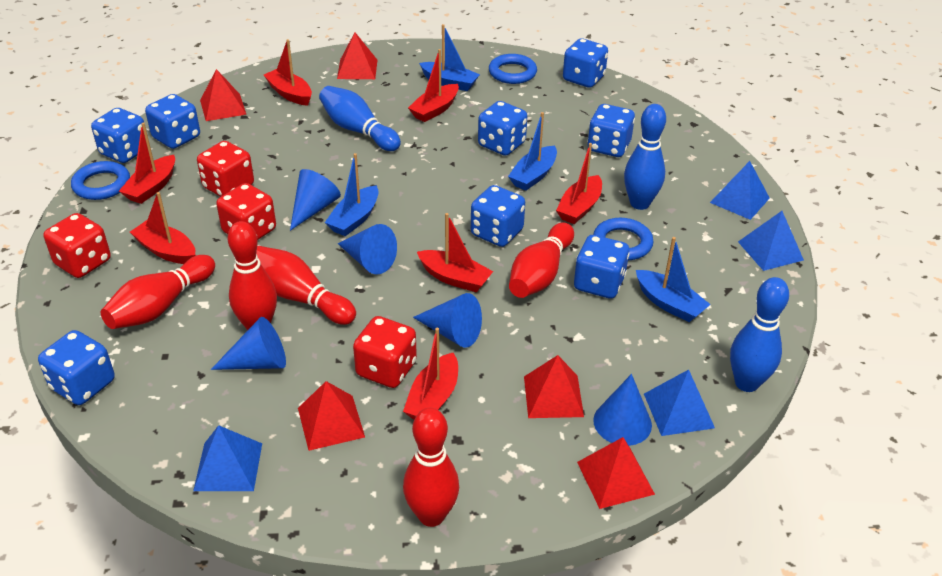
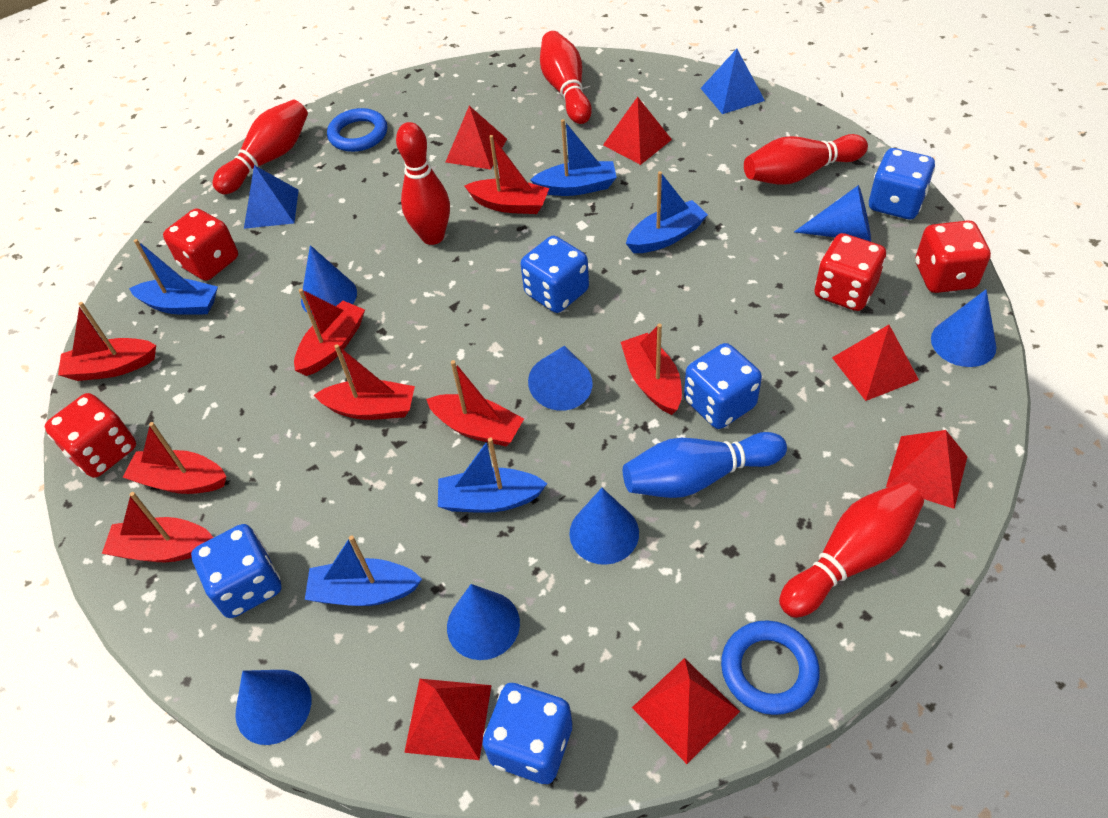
blue boat: 4 -> 5
blue bowling pin: 3 -> 1
blue cone: 5 -> 7
blue dice: 8 -> 5
blue pyramid: 4 -> 2
blue ring: 3 -> 2
red boat: 7 -> 8
red pyramid: 5 -> 6

